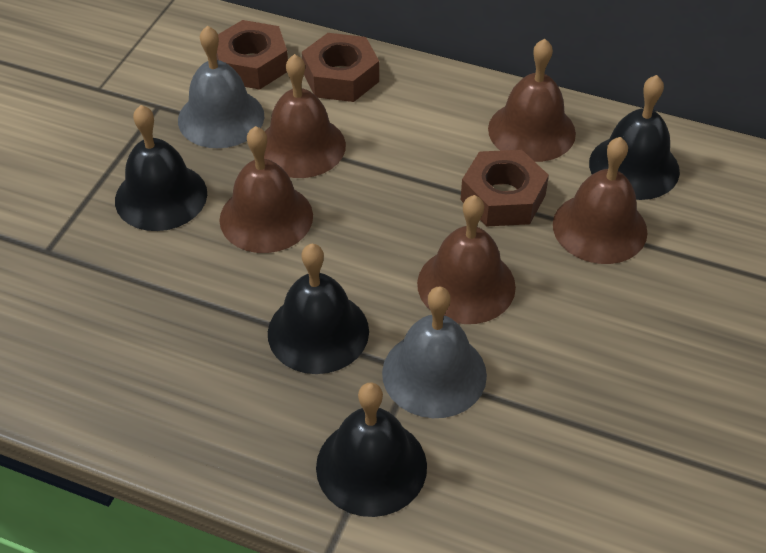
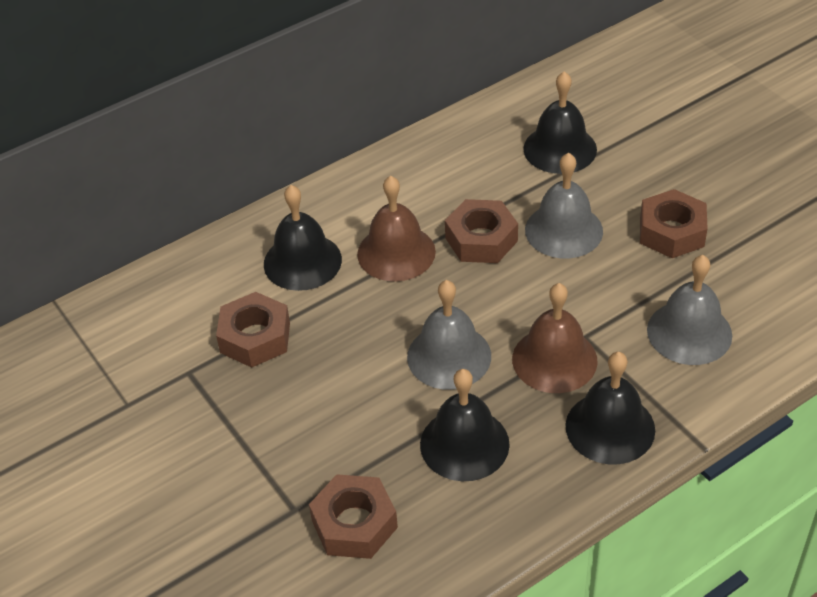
brown bell: 5 -> 2
brown nut: 3 -> 4
grey bell: 2 -> 3

